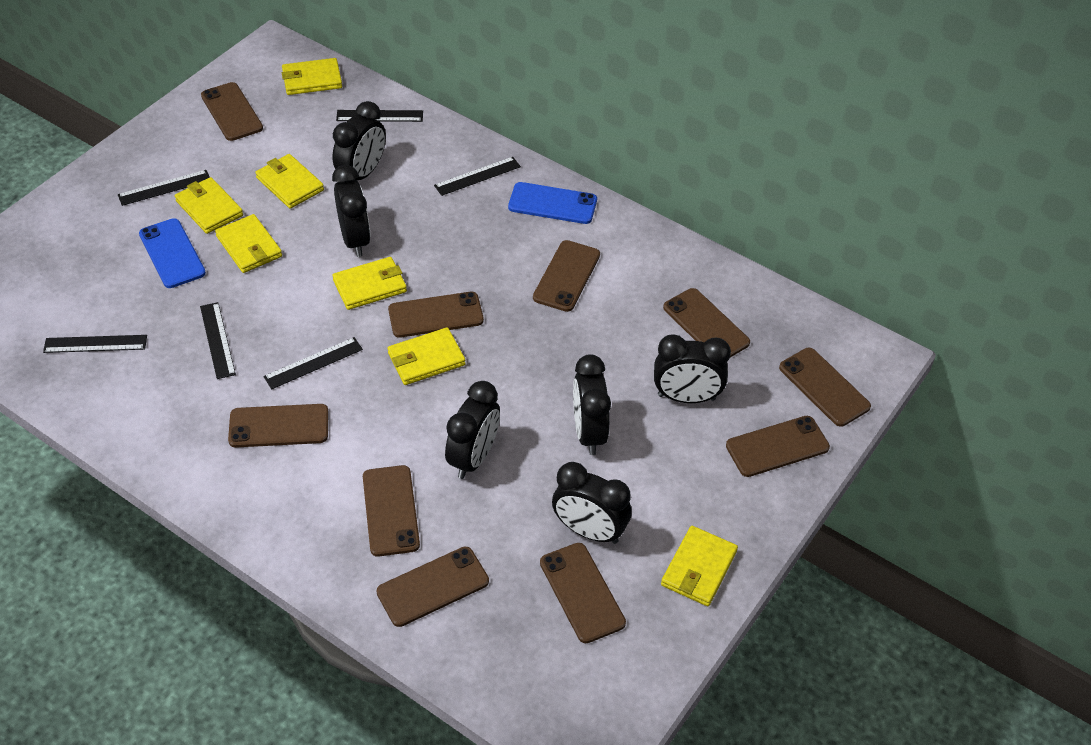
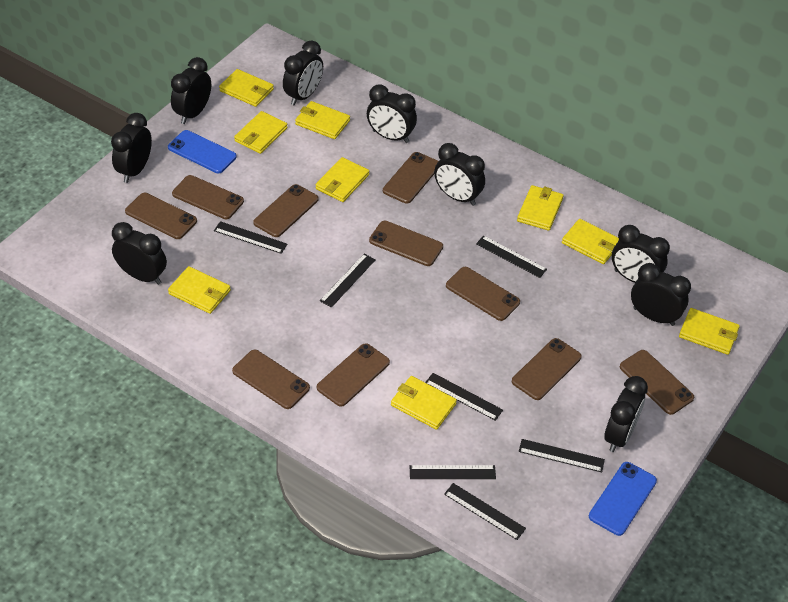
black clock: 6 -> 9
black ruler: 6 -> 7
yellow wallet: 7 -> 9

